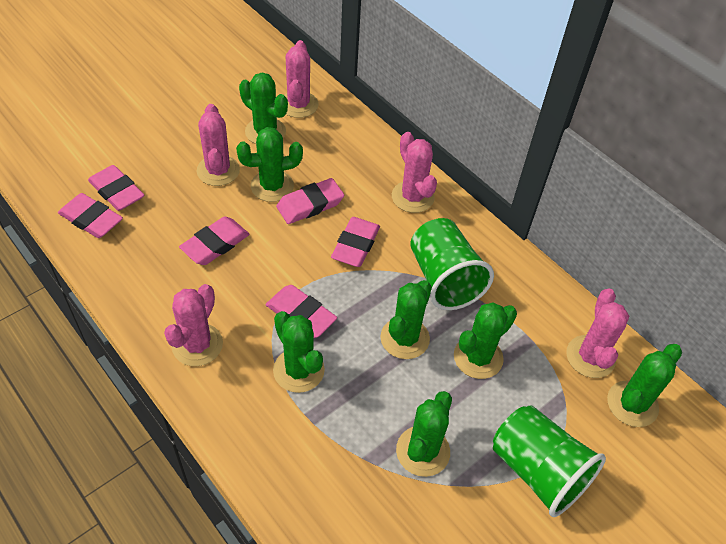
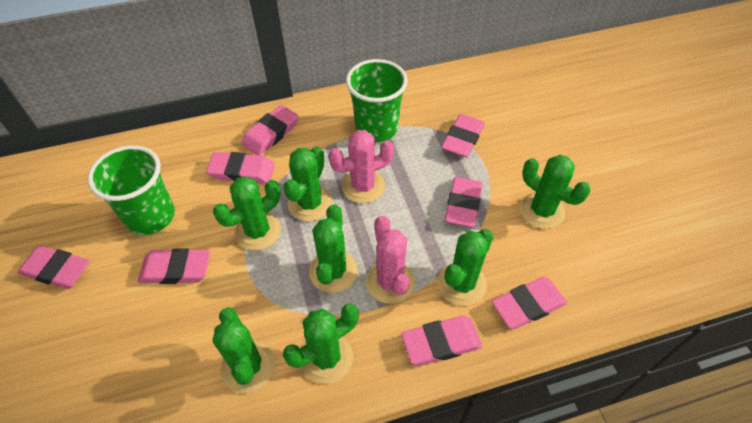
pink cactus: 5 -> 2
pink eraser: 6 -> 8

